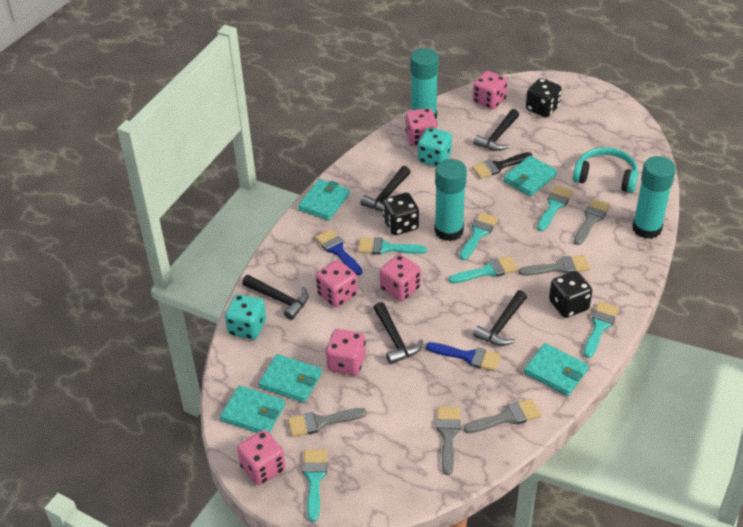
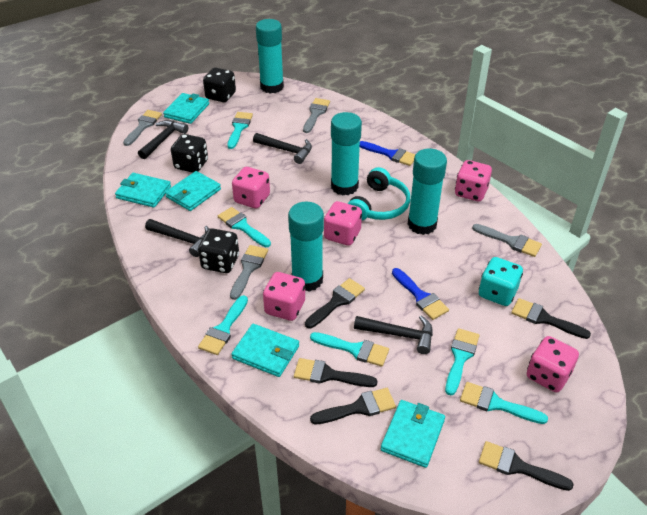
black brush: 1 -> 5
black hammer: 5 -> 4
grey brush: 5 -> 4
pink dice: 6 -> 5
turquoise dice: 2 -> 1
turquoise glue stick: 3 -> 4

